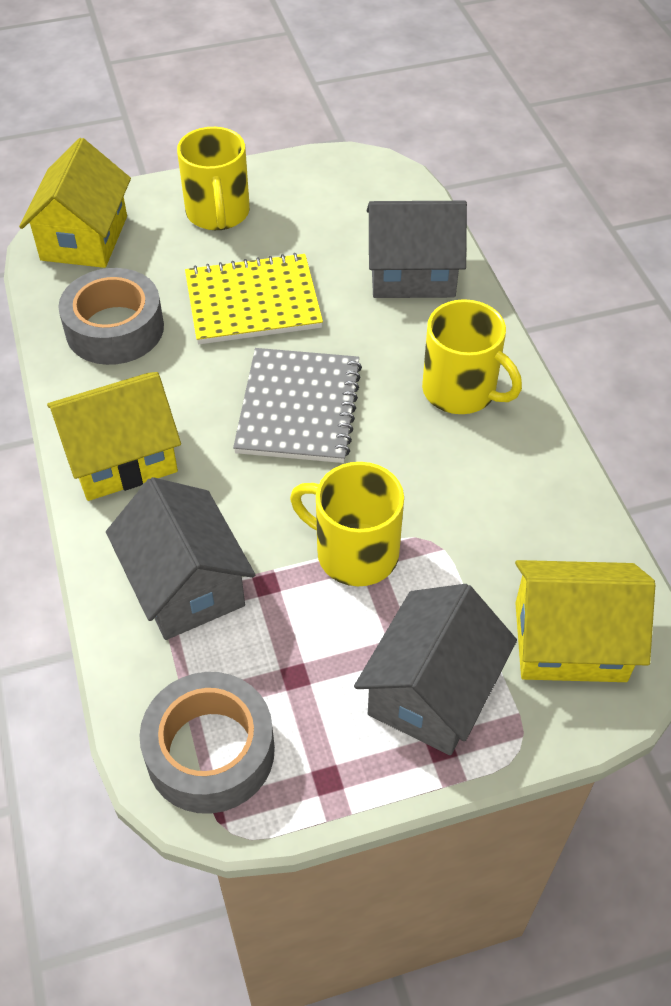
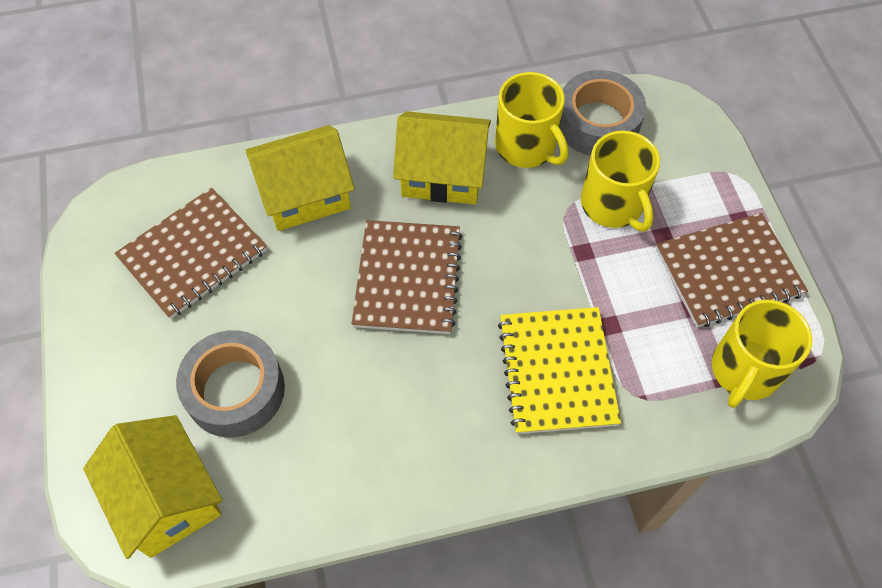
brown notebook: 0 -> 3
grey house: 3 -> 0
grey notebook: 1 -> 0

